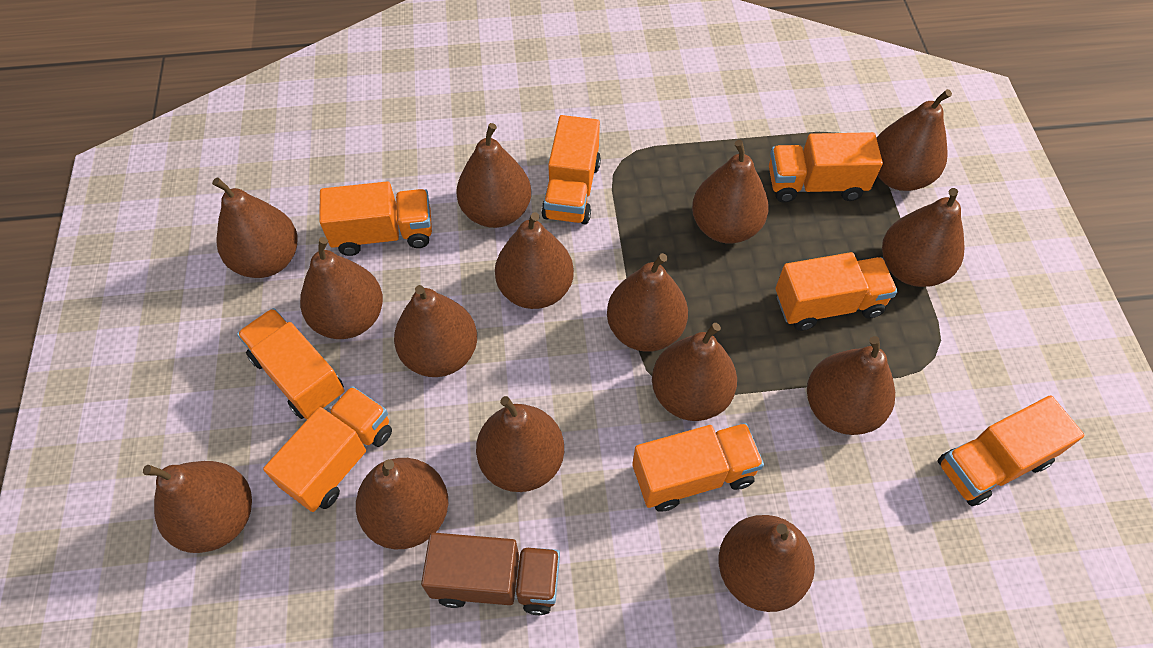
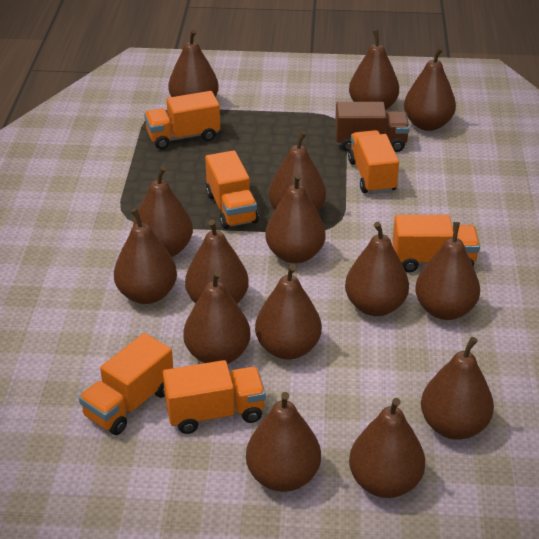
orange truck: 8 -> 6

